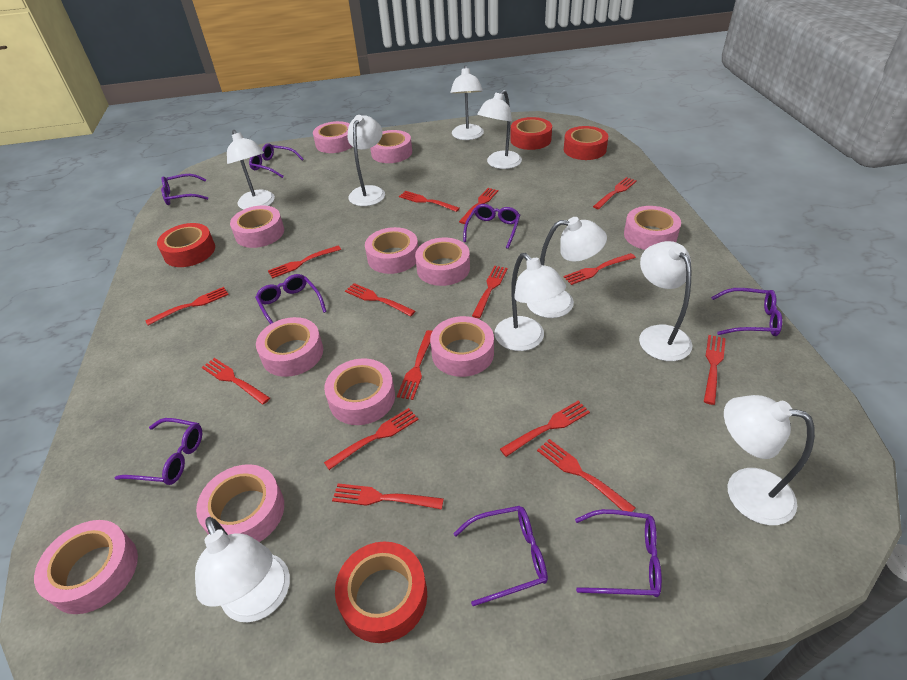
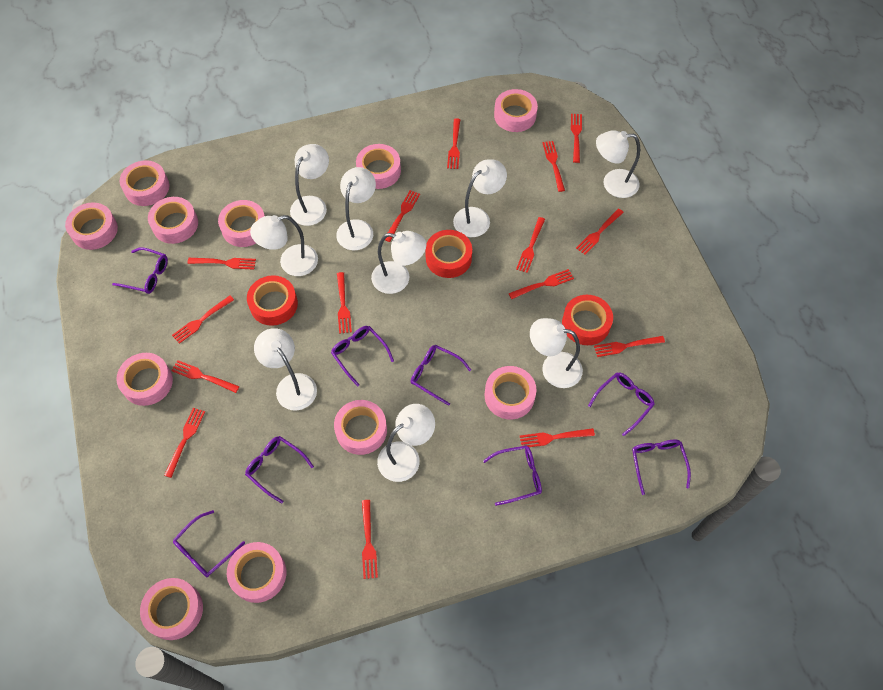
red tape: 4 -> 3

